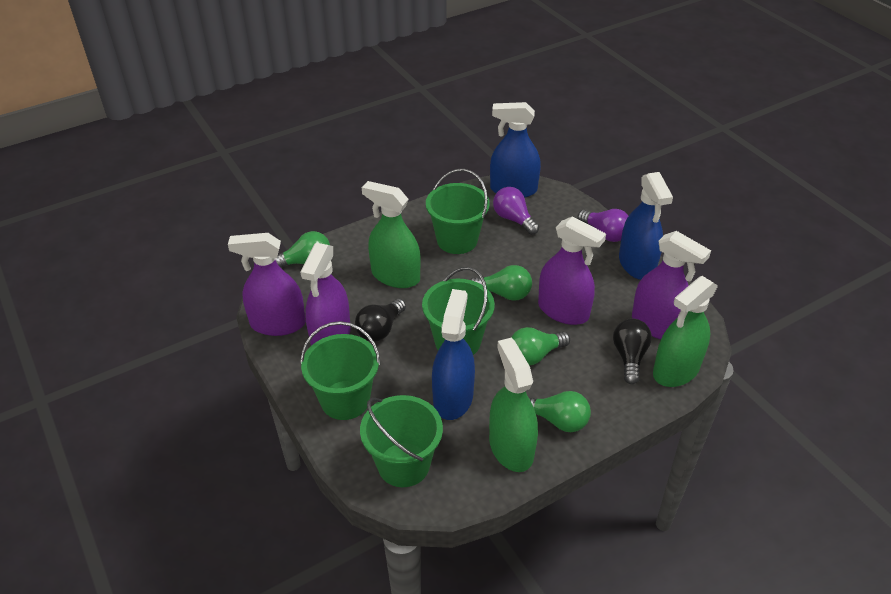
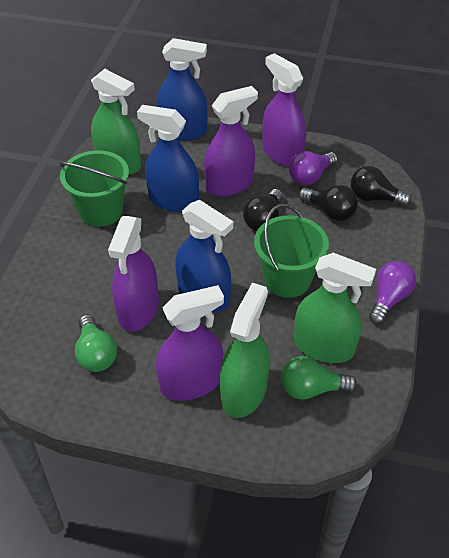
black light bulb: 2 -> 3
green bucket: 4 -> 2
green light bulb: 4 -> 2

